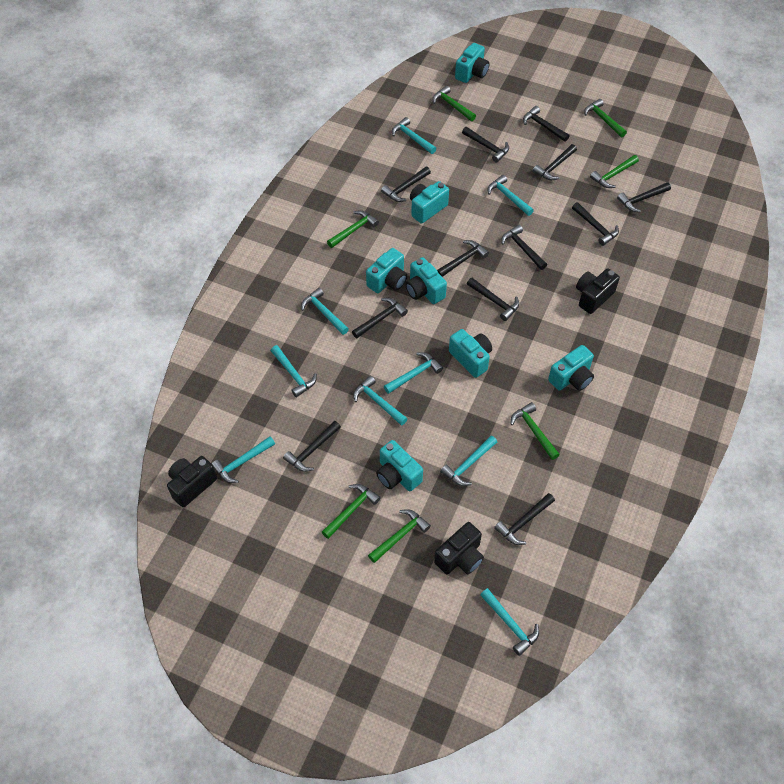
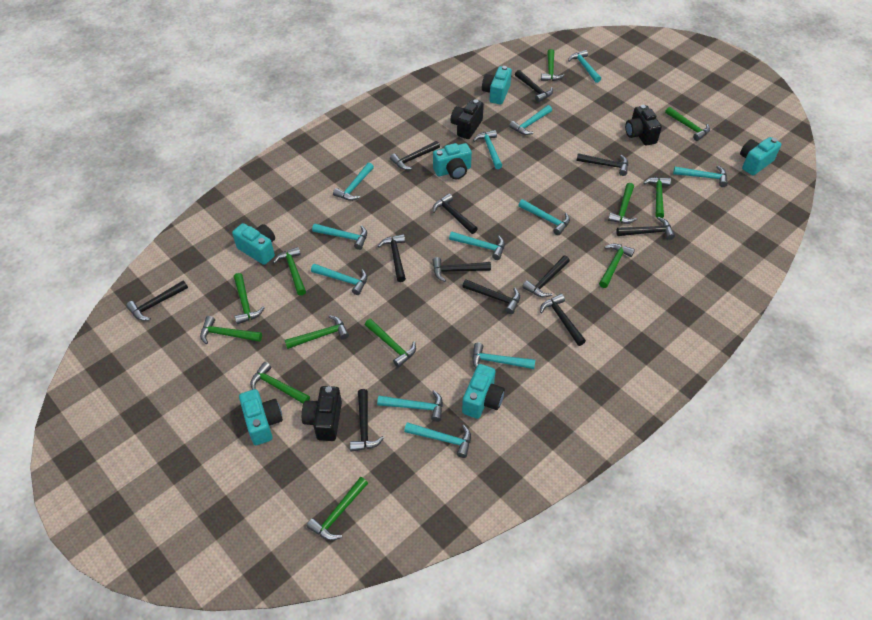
green hammer: 7 -> 12
turquoise camera: 7 -> 6
turquoise hammer: 9 -> 12

